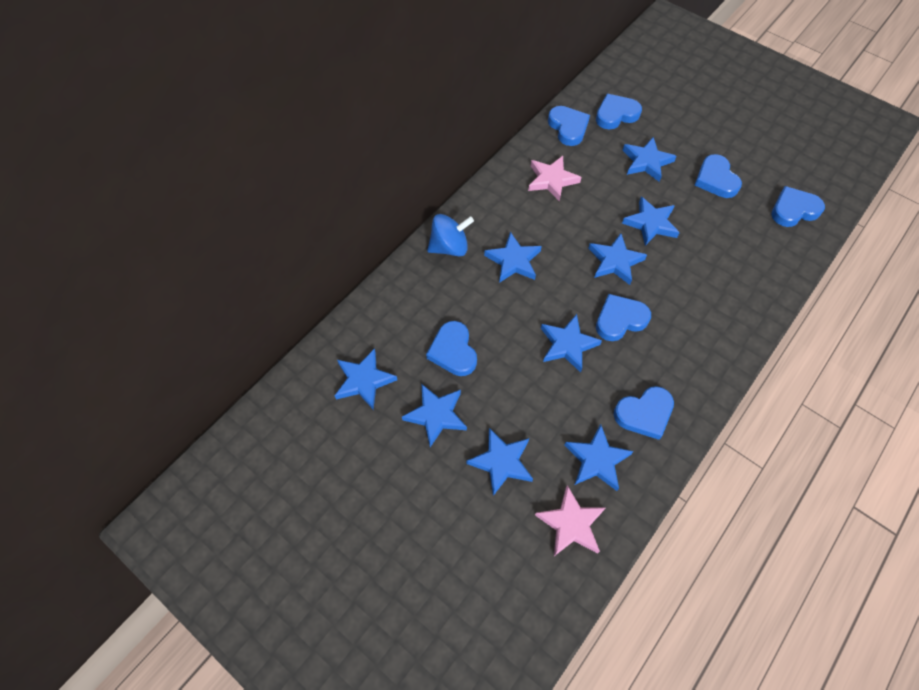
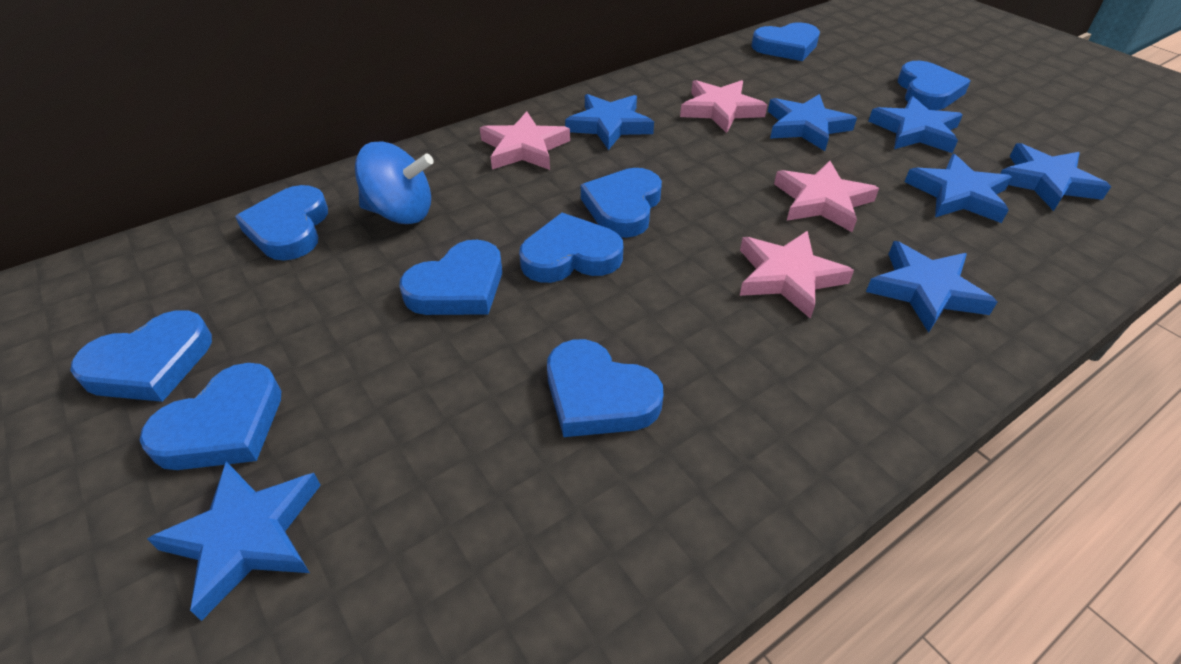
blue heart: 7 -> 9
blue star: 9 -> 7
pink star: 2 -> 4

